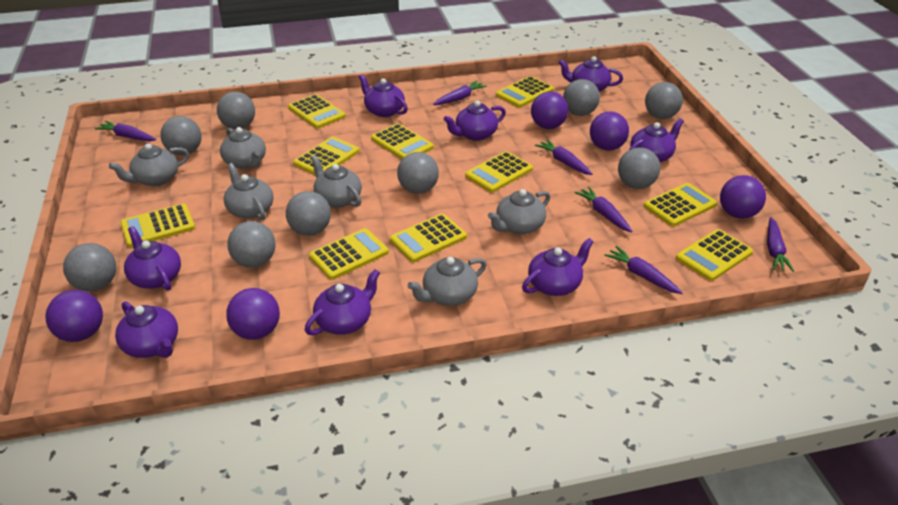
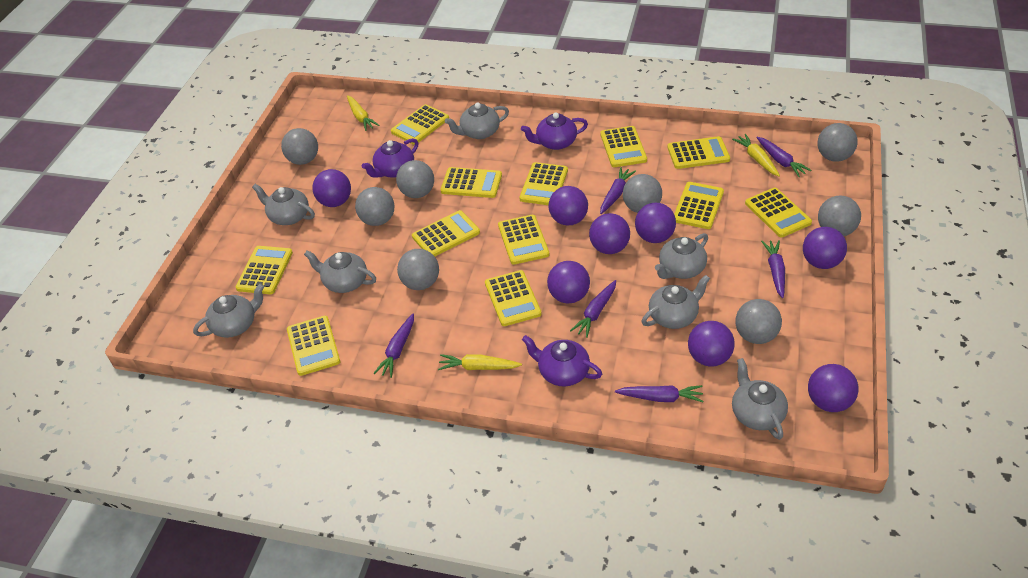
grey ball: 9 -> 8
grey teapot: 6 -> 7
purple ball: 5 -> 8
purple teapot: 8 -> 3
yellow calculator: 10 -> 12
yellow carrot: 0 -> 3

